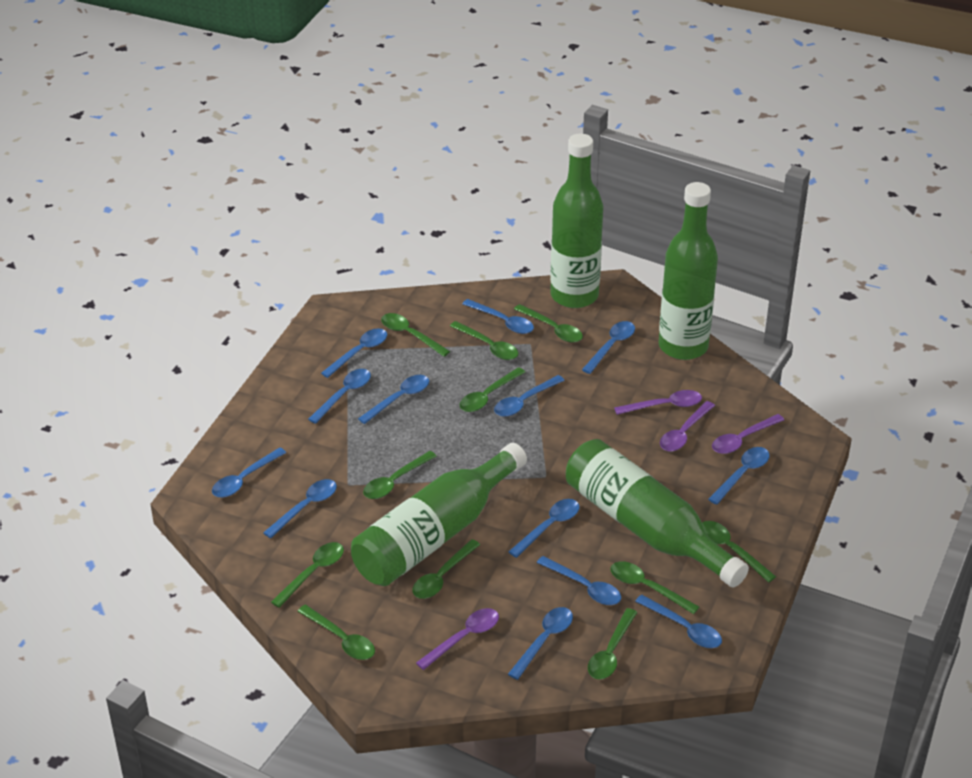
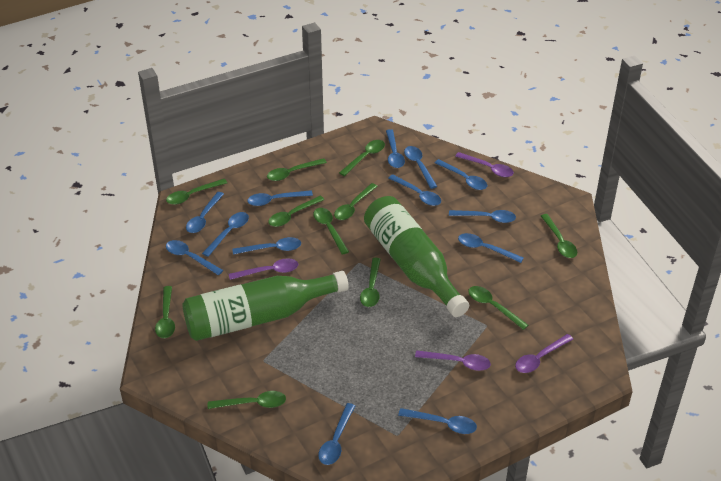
green bottle: 4 -> 2

